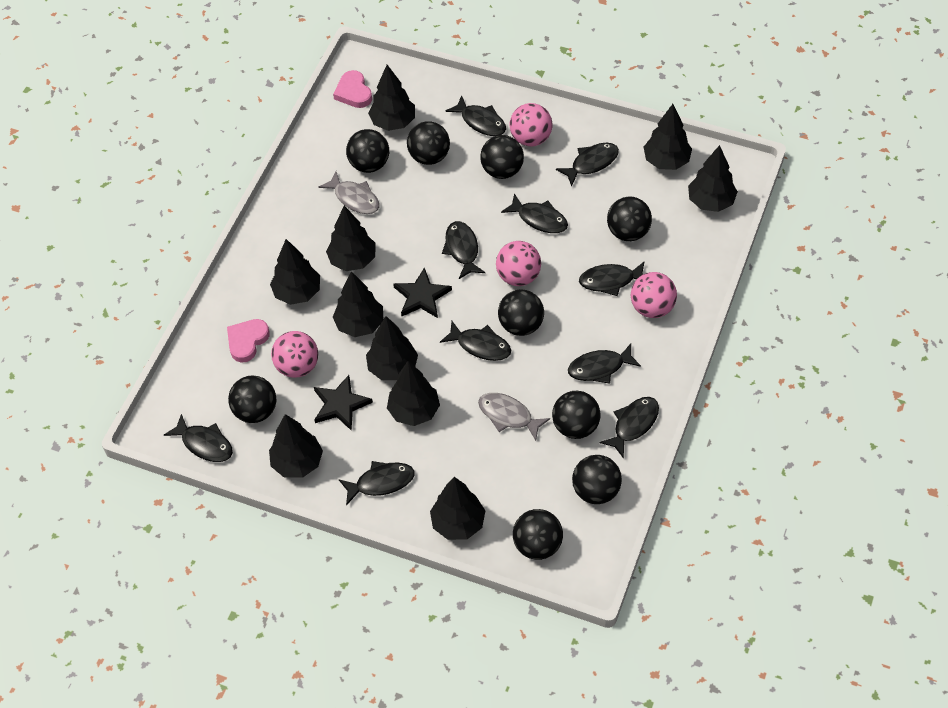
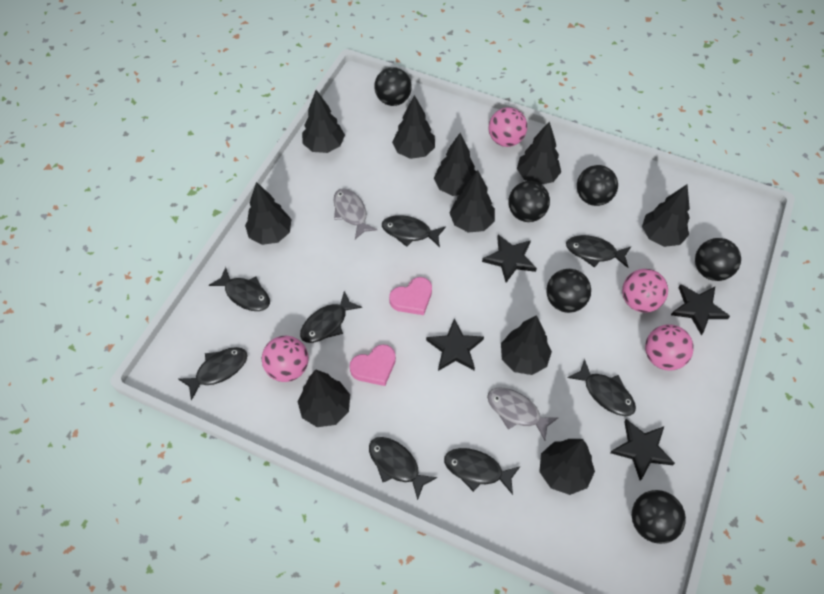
black ball: 9 -> 6
black fish: 10 -> 8
black star: 2 -> 4

